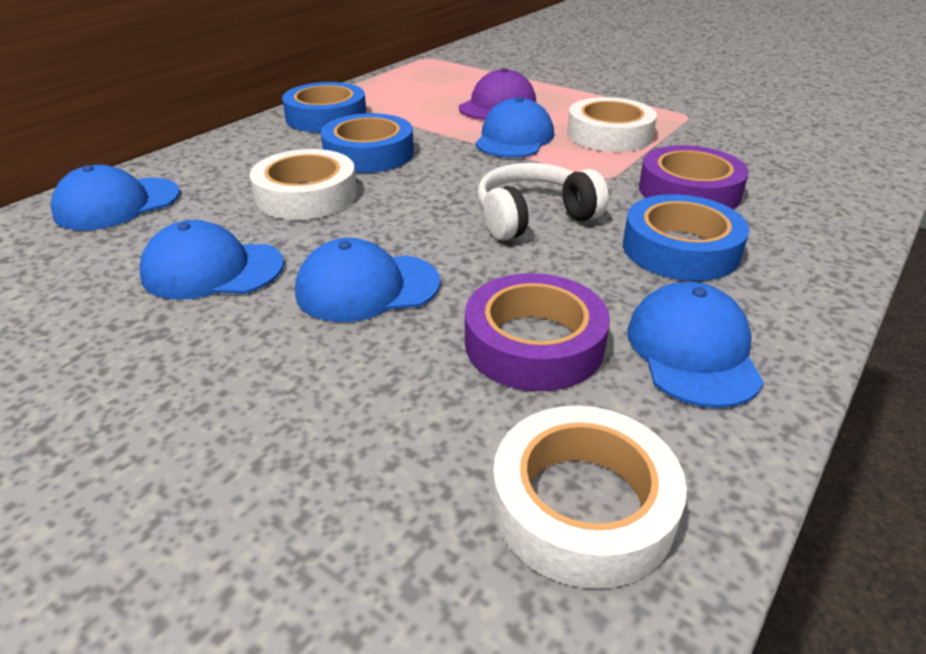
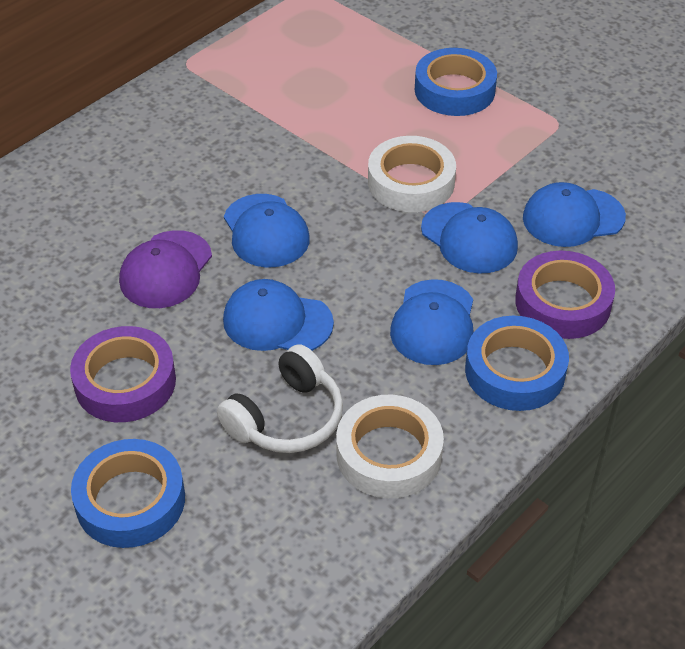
white tape: 3 -> 2

